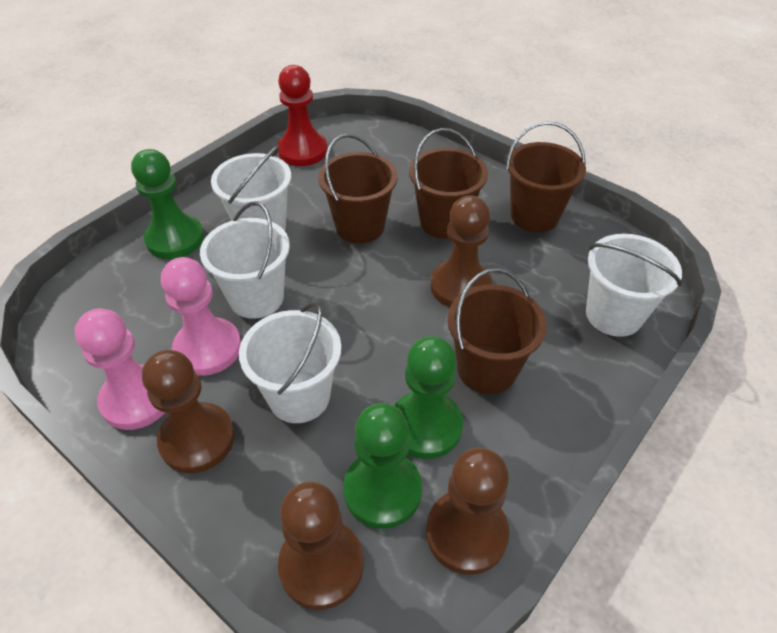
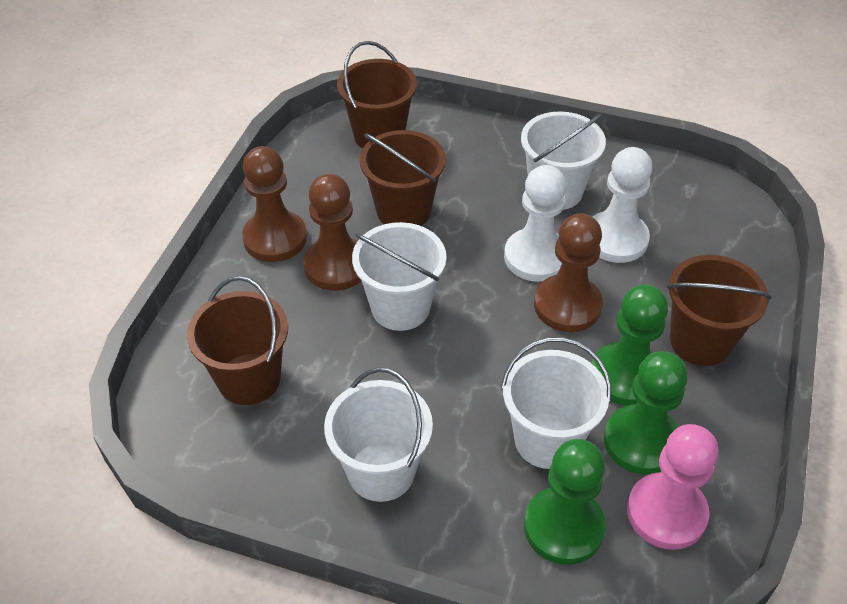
brown pawn: 4 -> 3
pink pawn: 2 -> 1
red pawn: 1 -> 0
white pawn: 0 -> 2

